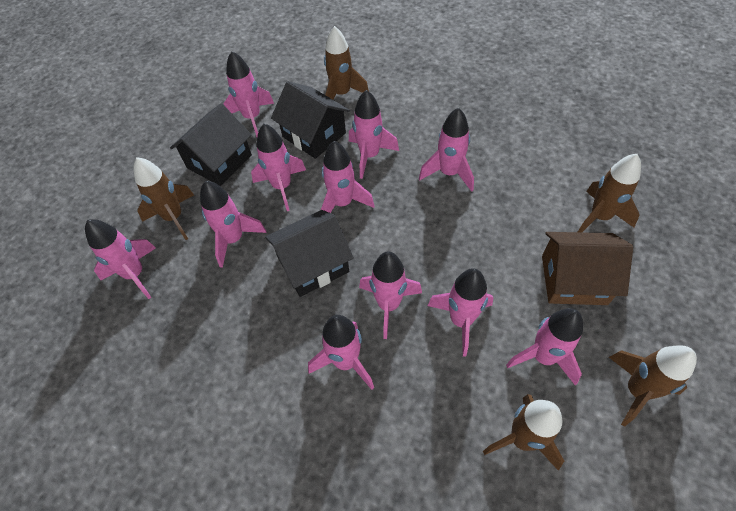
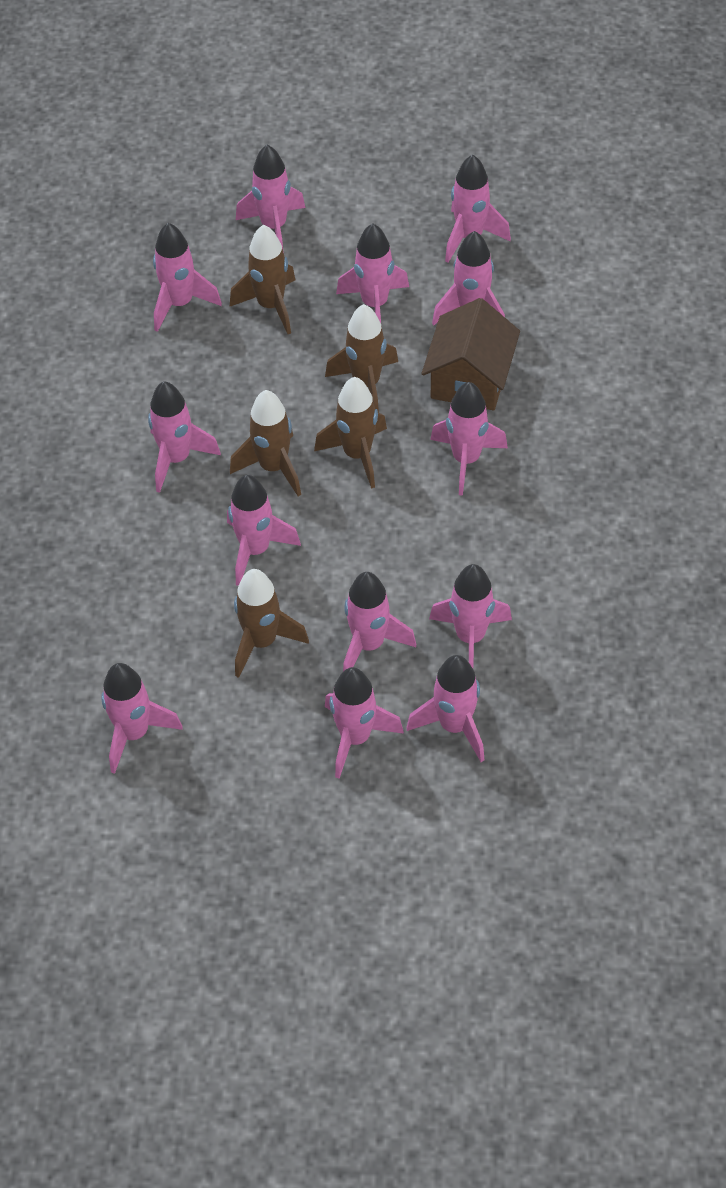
black house: 3 -> 0
pink rocket: 11 -> 13

